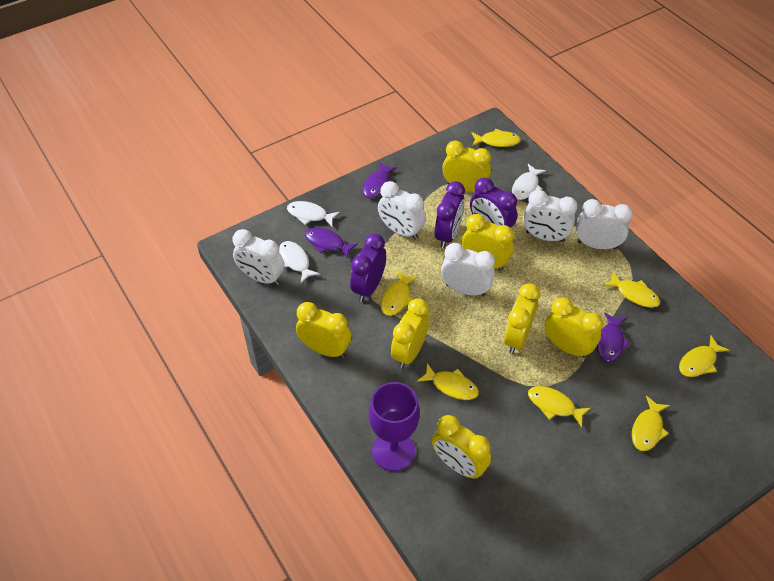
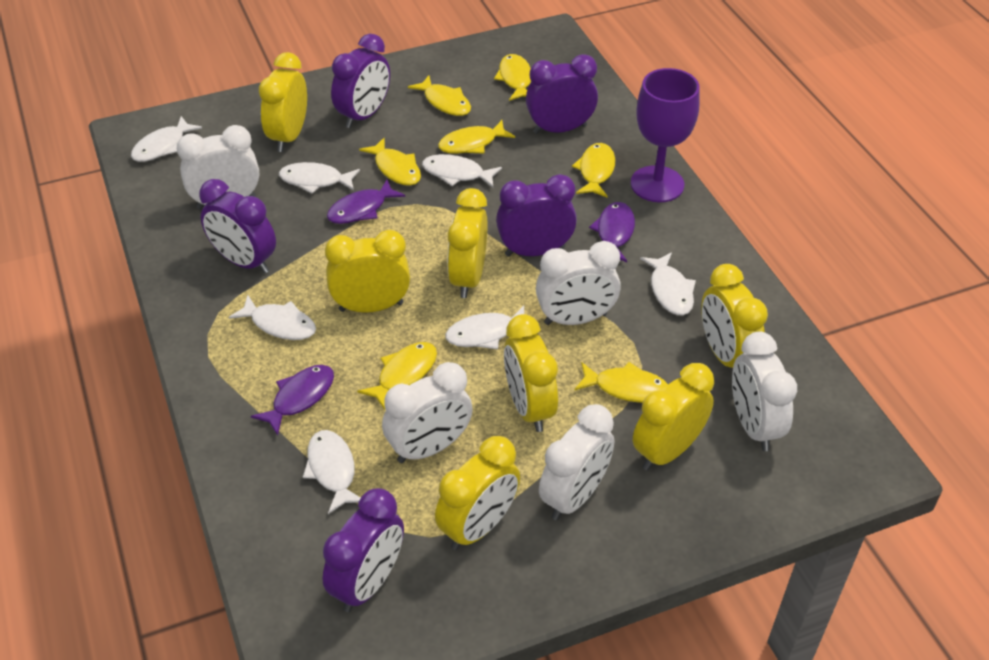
purple clock: 3 -> 5
white fish: 3 -> 7

